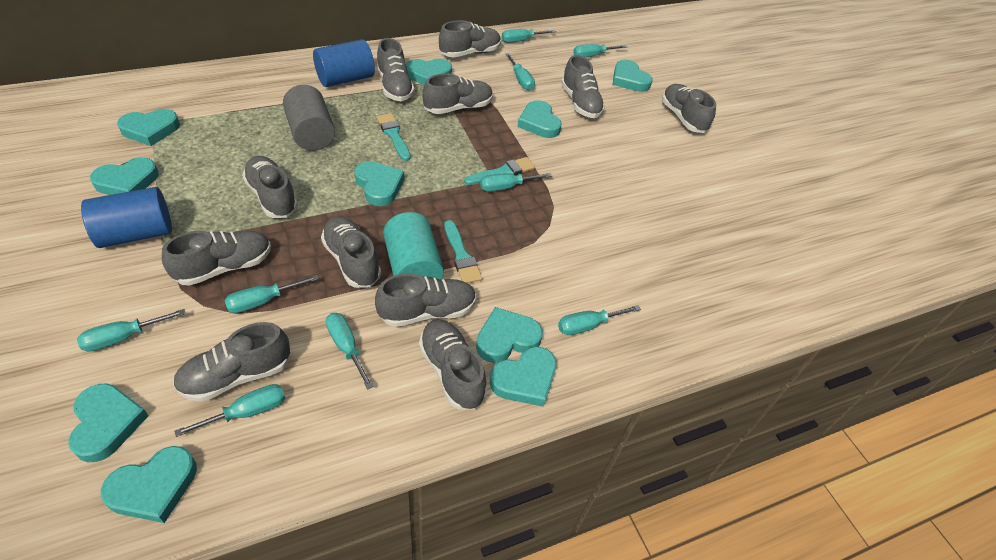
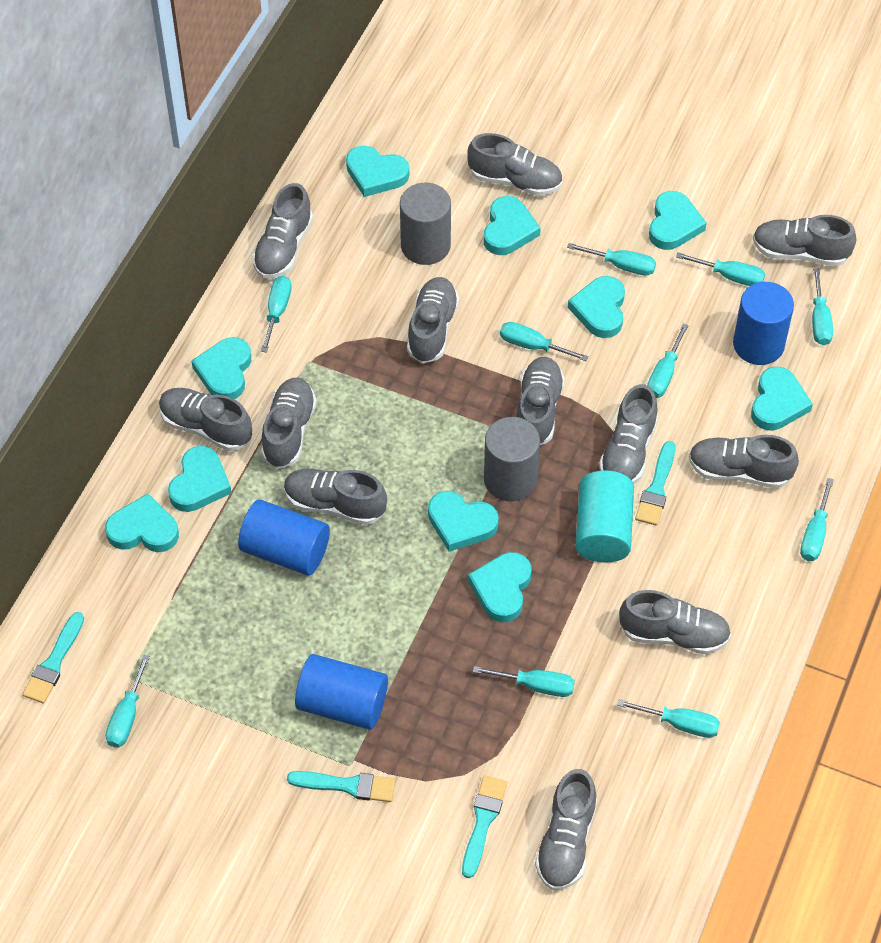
blue cylinder: 2 -> 3
grey cylinder: 1 -> 2
grey shoe: 11 -> 12
turquoise brush: 3 -> 4
turquoise screwdriver: 9 -> 10

